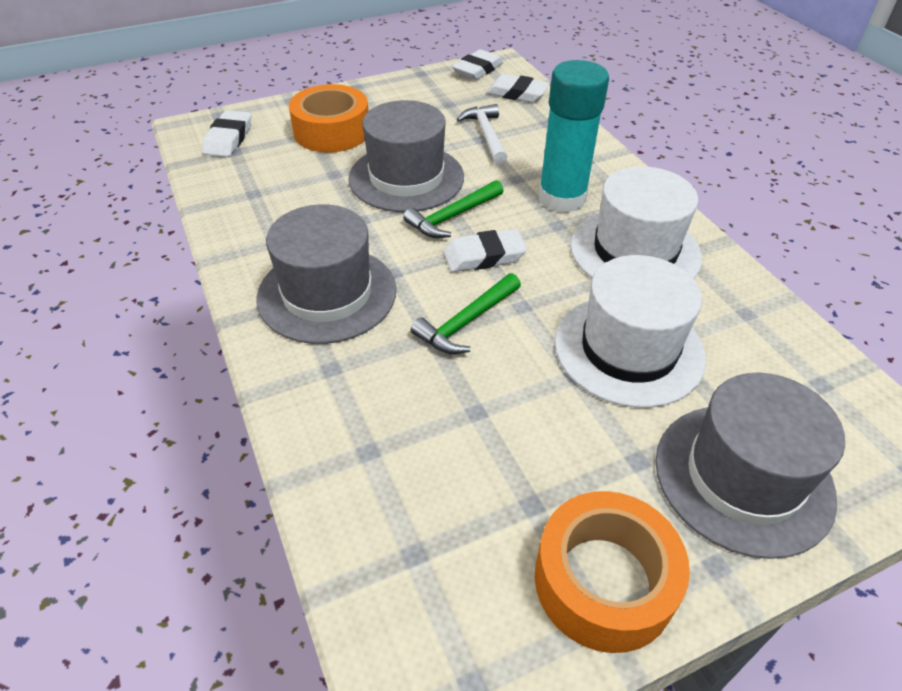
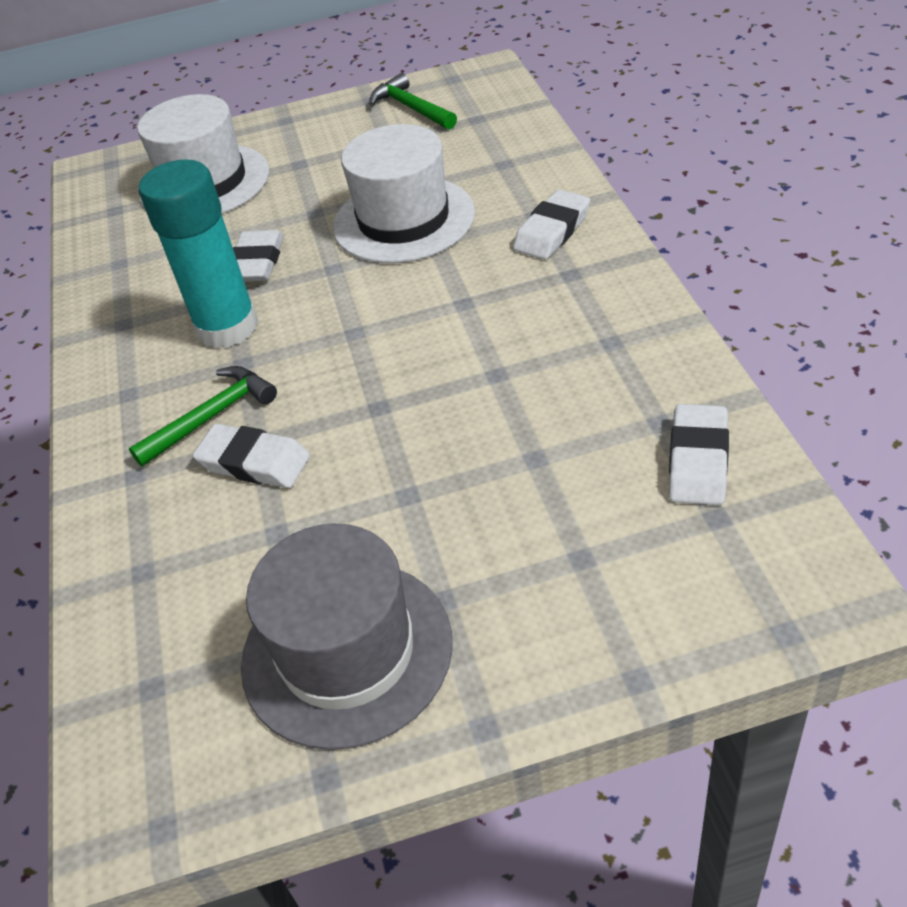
grey hat: 3 -> 1
orange tape: 2 -> 0
white hammer: 1 -> 0

